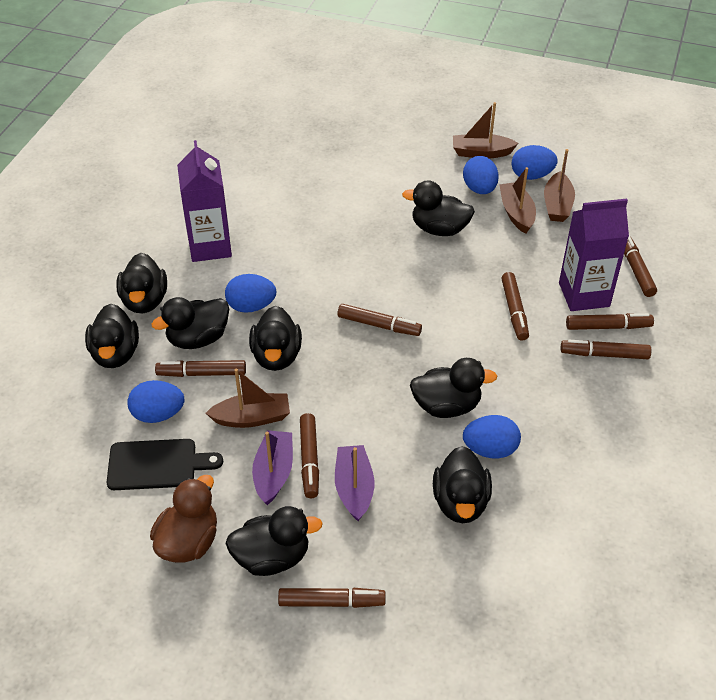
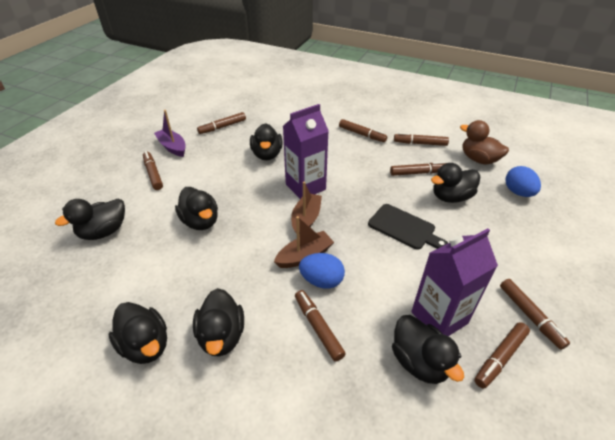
black duck: 8 -> 7
blue egg: 5 -> 2
brown boat: 4 -> 2
purple boat: 2 -> 1

